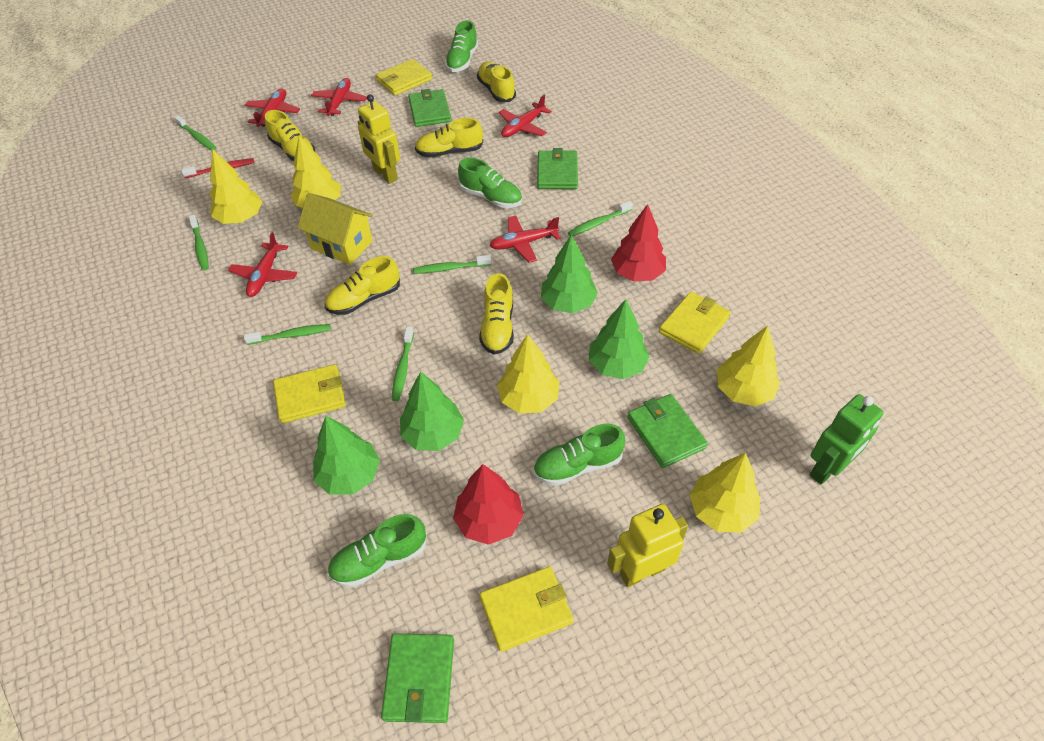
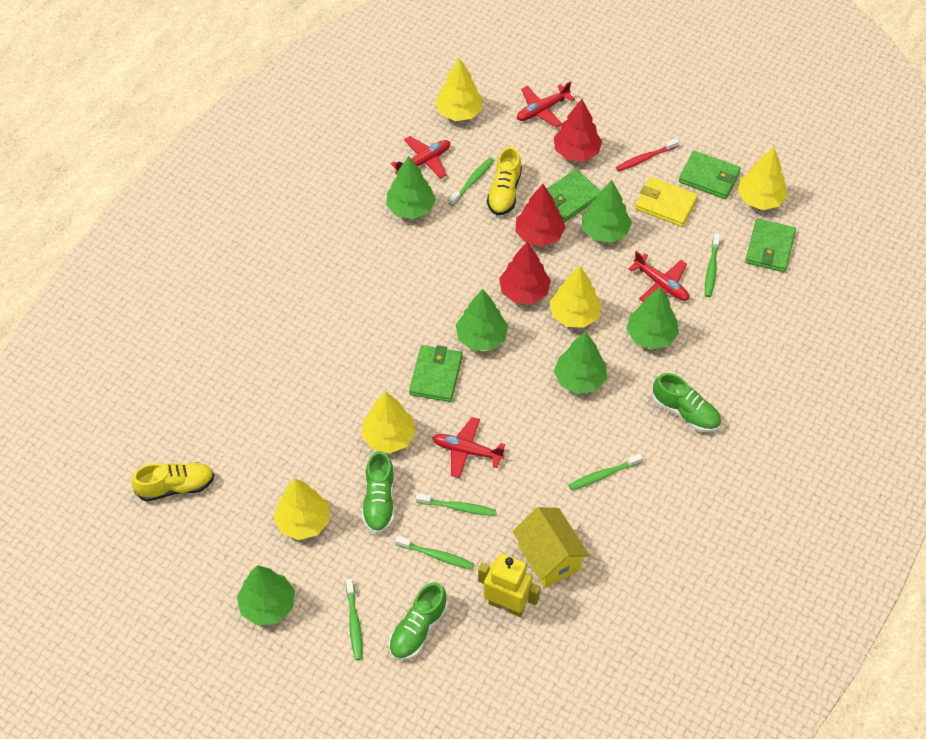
green robot: 1 -> 0
green shoe: 4 -> 3
green tree: 4 -> 6
red plane: 5 -> 4
red tree: 2 -> 3
yellow robot: 2 -> 1
yellow shoe: 5 -> 2
yellow wallet: 4 -> 1

